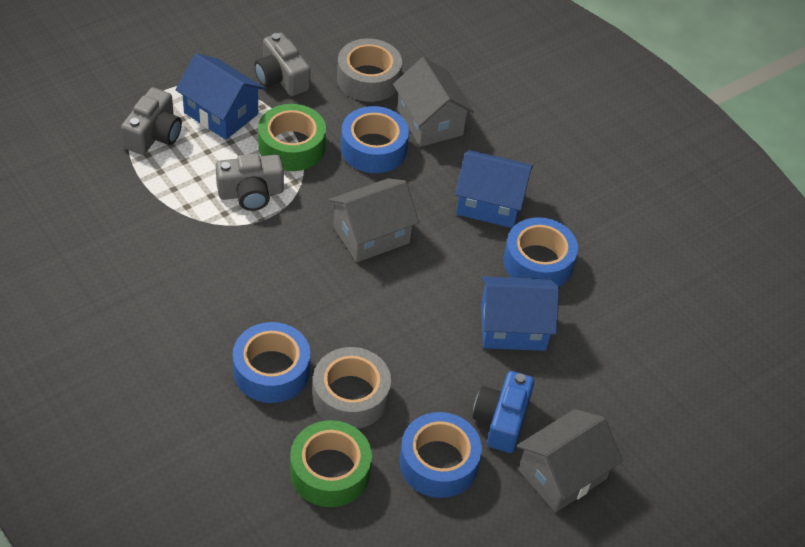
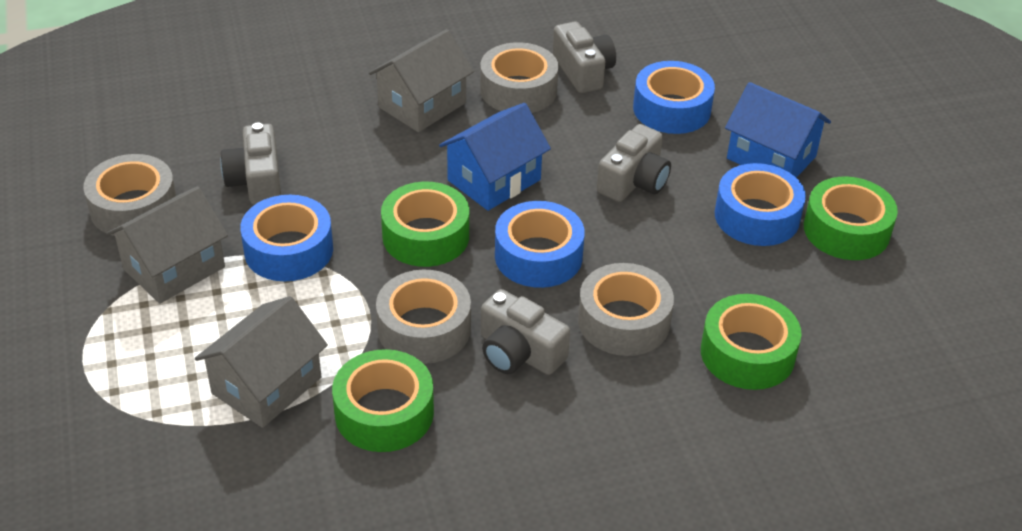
blue camera: 1 -> 0
blue house: 3 -> 2
green tape: 2 -> 4
grey camera: 3 -> 4
grey tape: 2 -> 4

